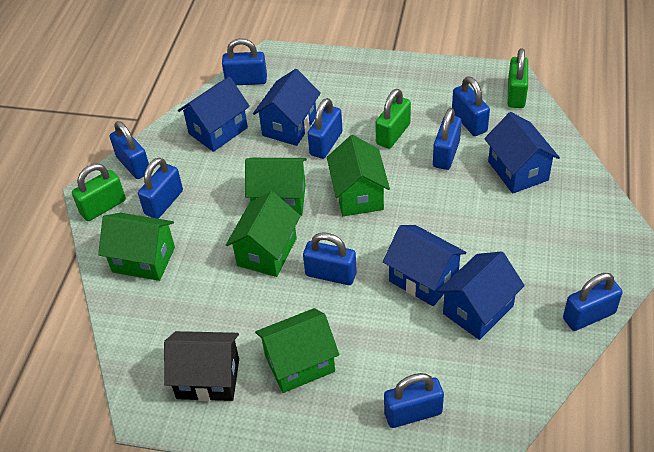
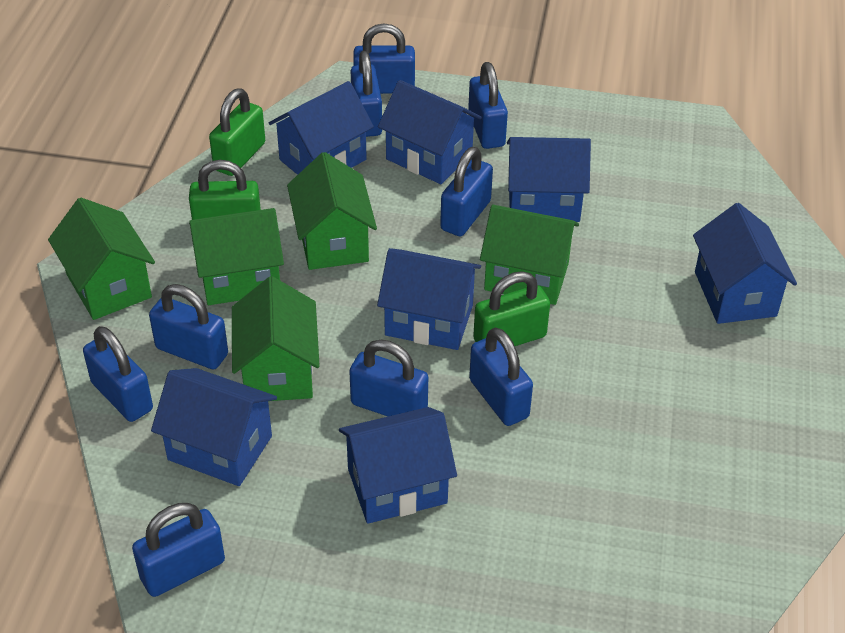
black house: 1 -> 0
blue house: 5 -> 7

